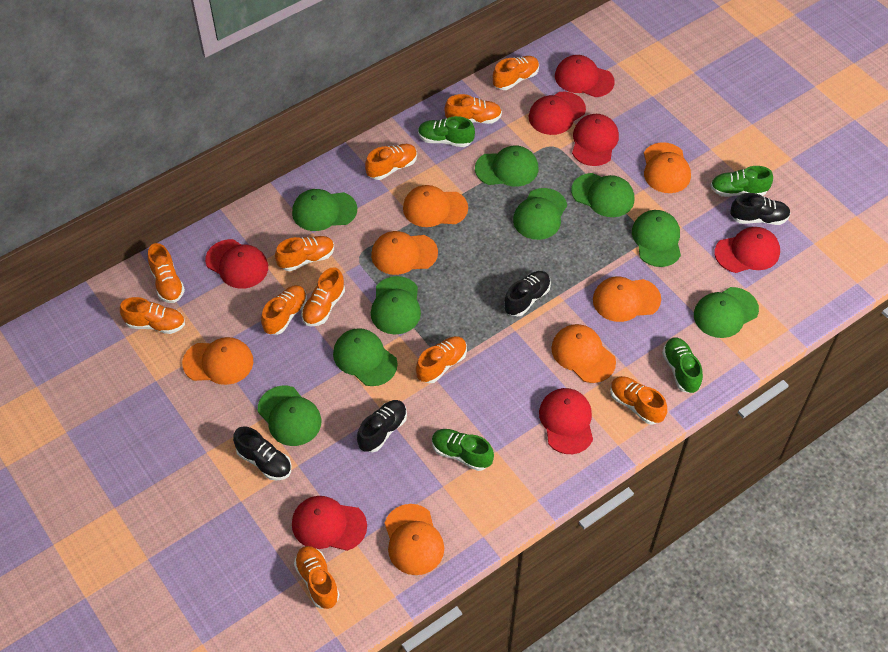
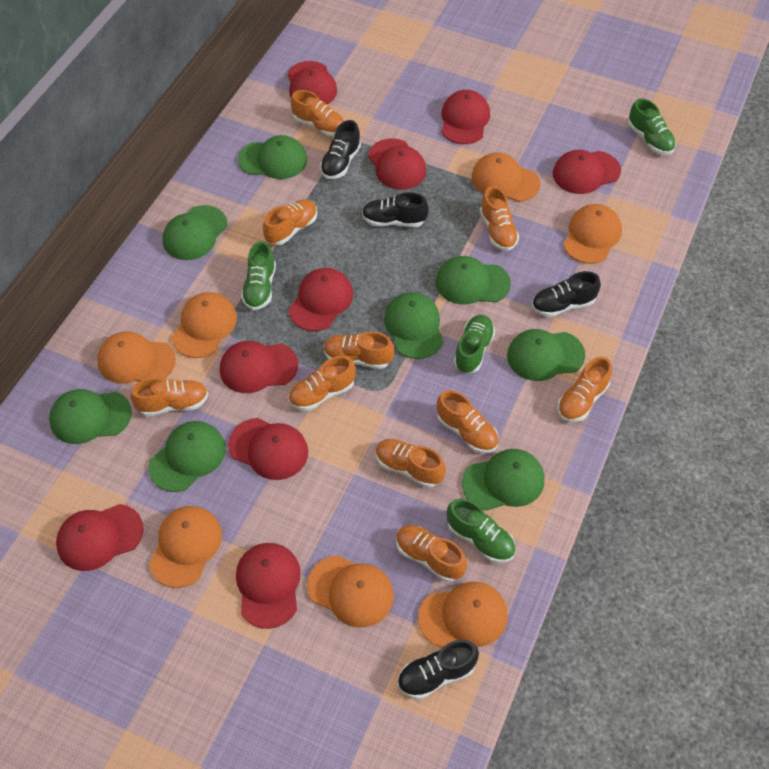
green cap: 9 -> 8
orange shoe: 11 -> 10
red cap: 7 -> 9

